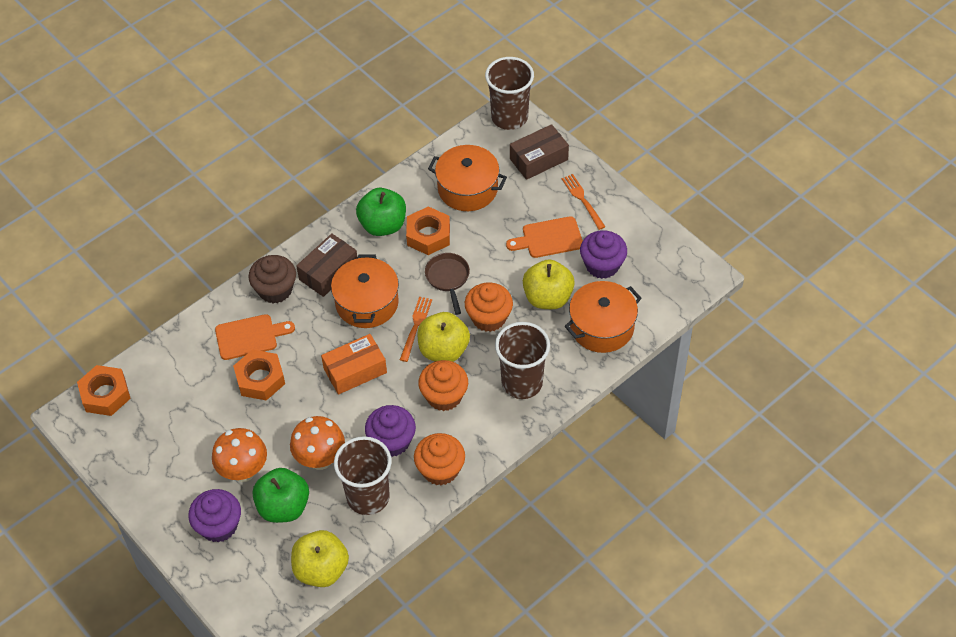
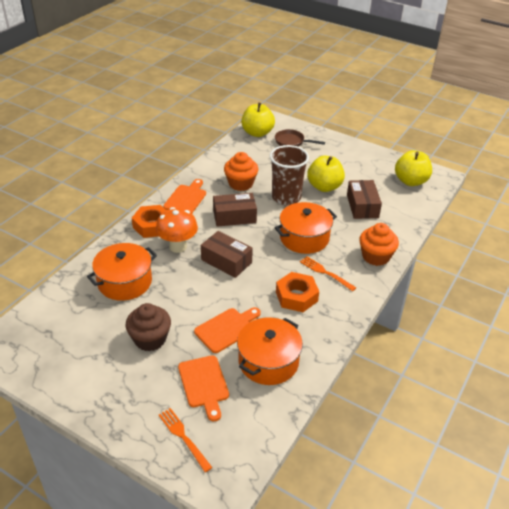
brown box: 2 -> 3
brown cup: 3 -> 1
green apple: 2 -> 0
orange box: 1 -> 0
orange cupcake: 3 -> 2
orange cutting board: 2 -> 3
orange mushroom: 2 -> 1
orange nut: 3 -> 2
purple cupcake: 3 -> 0

